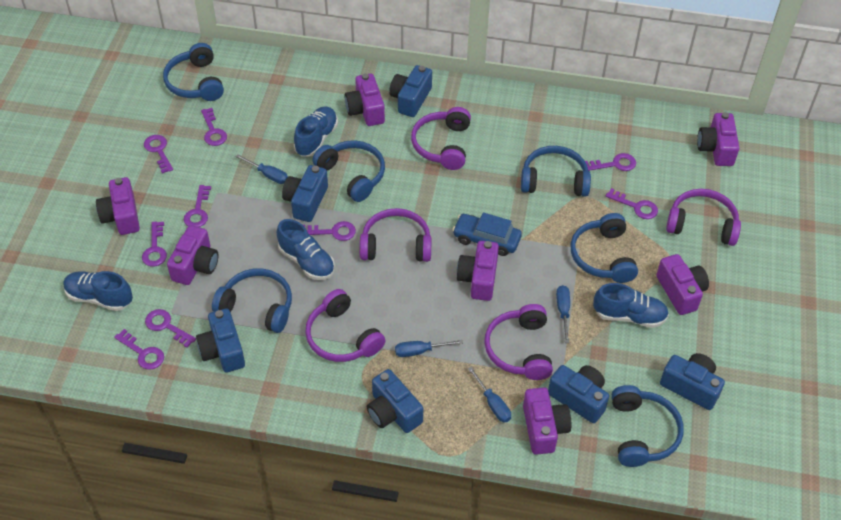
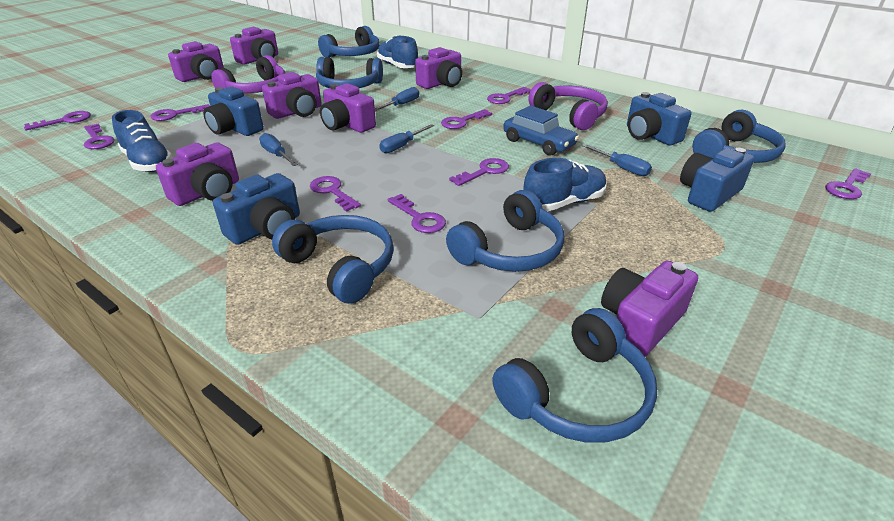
blue camera: 6 -> 4
blue shoe: 4 -> 3
purple headphones: 5 -> 2

